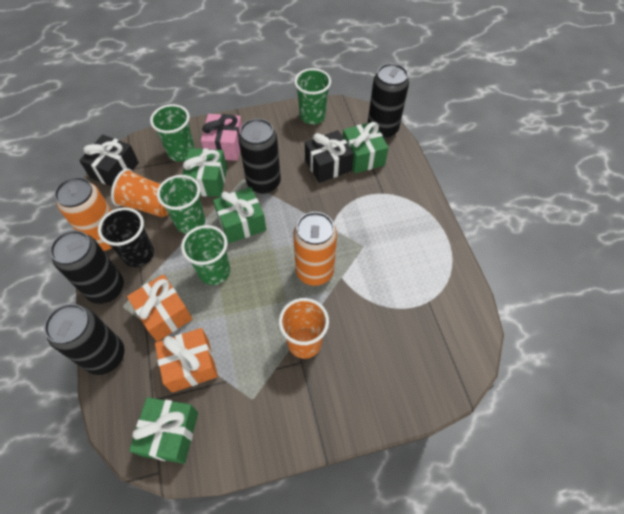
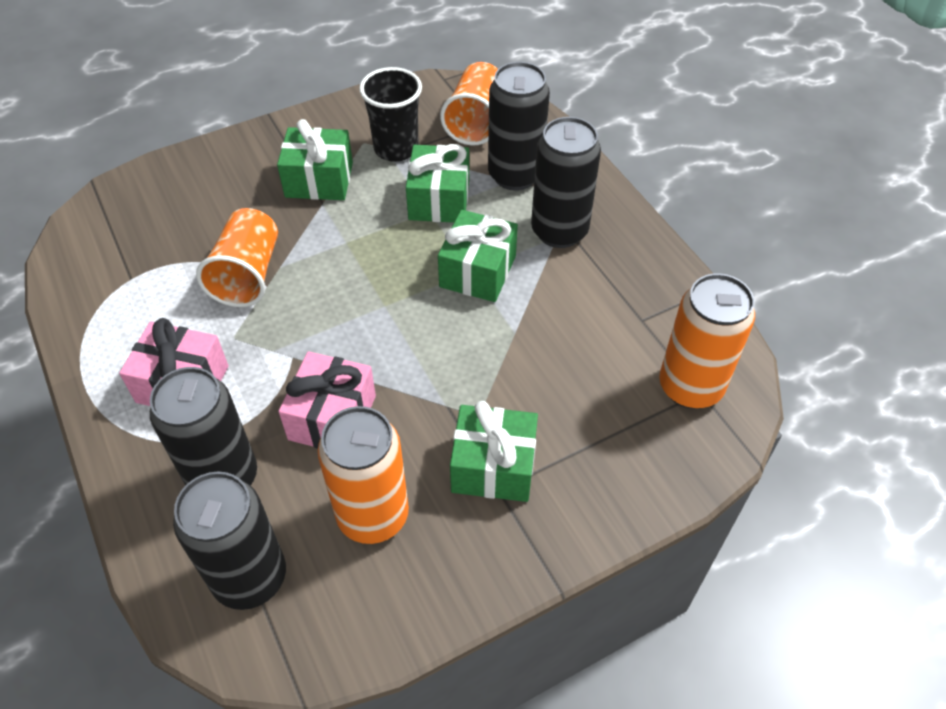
black gift: 2 -> 0
green cup: 4 -> 0
orange gift: 2 -> 0
pink gift: 1 -> 2

